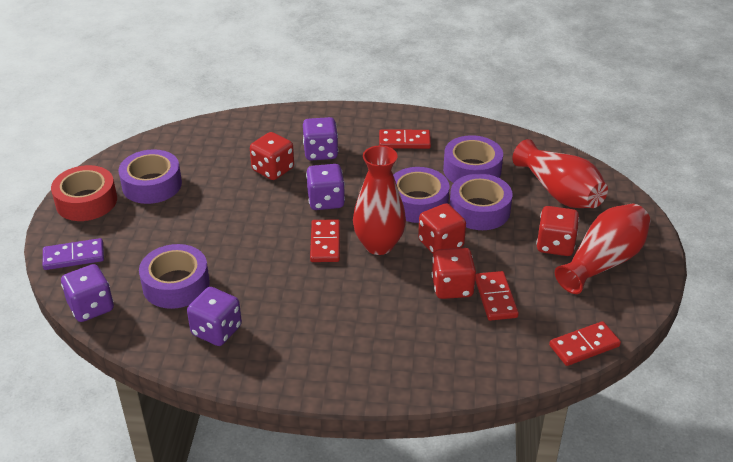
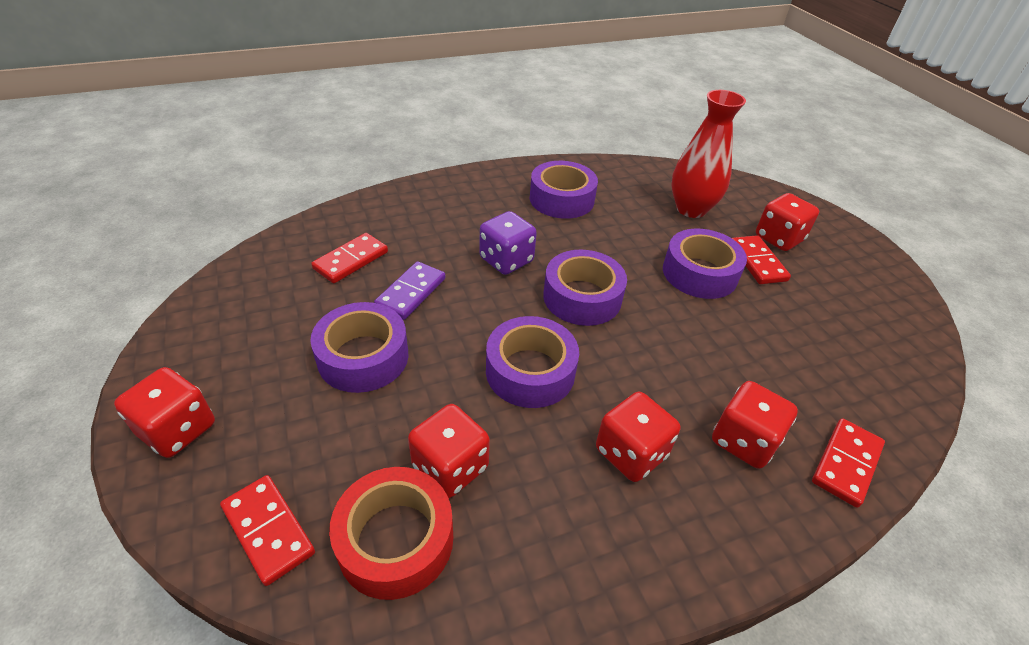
purple dice: 4 -> 1
red dice: 4 -> 5
red vase: 3 -> 1

